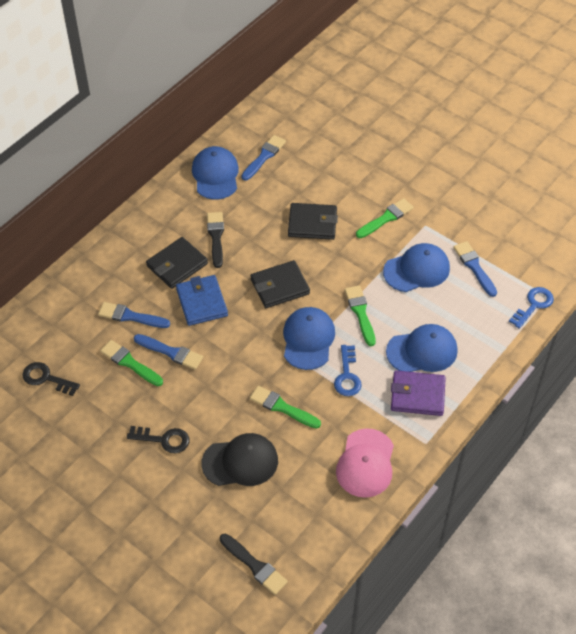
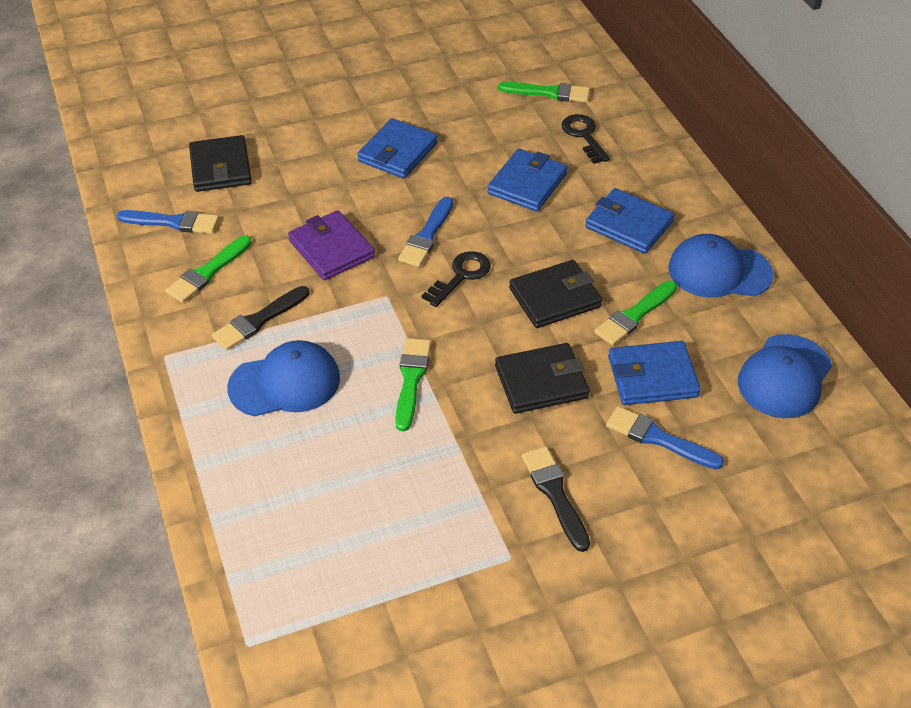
black cap: 1 -> 0
blue brush: 4 -> 3
blue cap: 4 -> 3
blue key: 2 -> 0
blue wallet: 1 -> 4
pink cap: 1 -> 0

